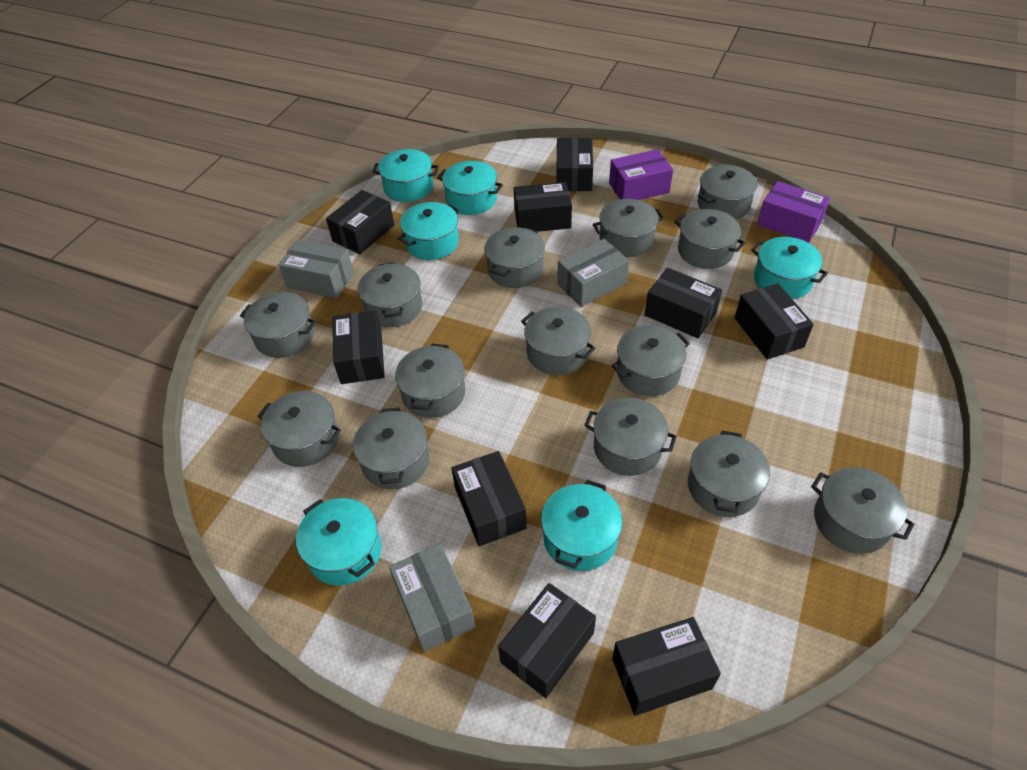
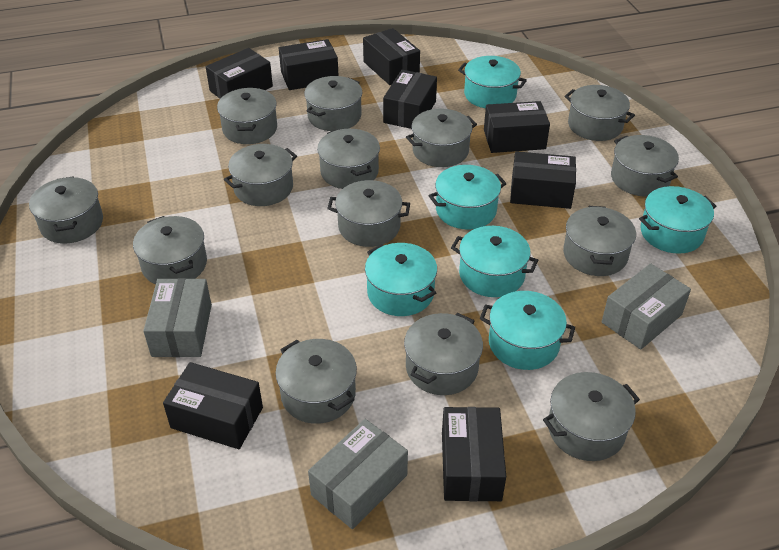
black box: 9 -> 8
purple box: 2 -> 0

